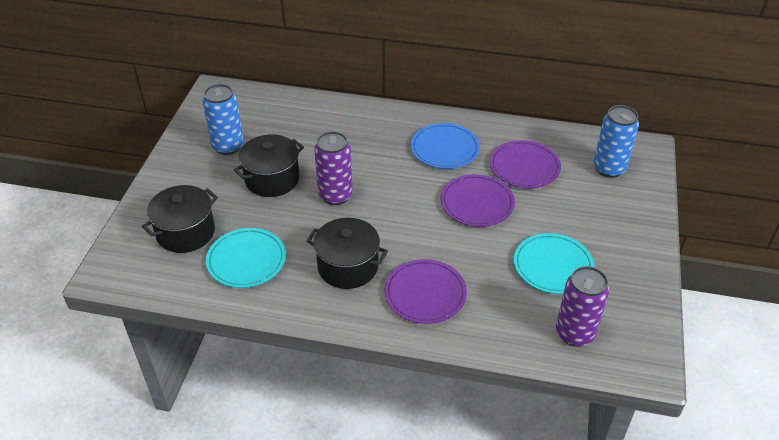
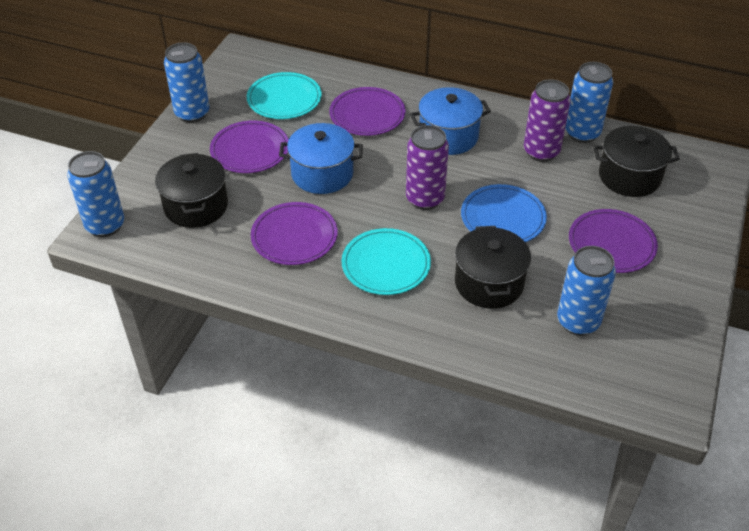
blue can: 2 -> 4
blue pot: 0 -> 2
purple plate: 3 -> 4

